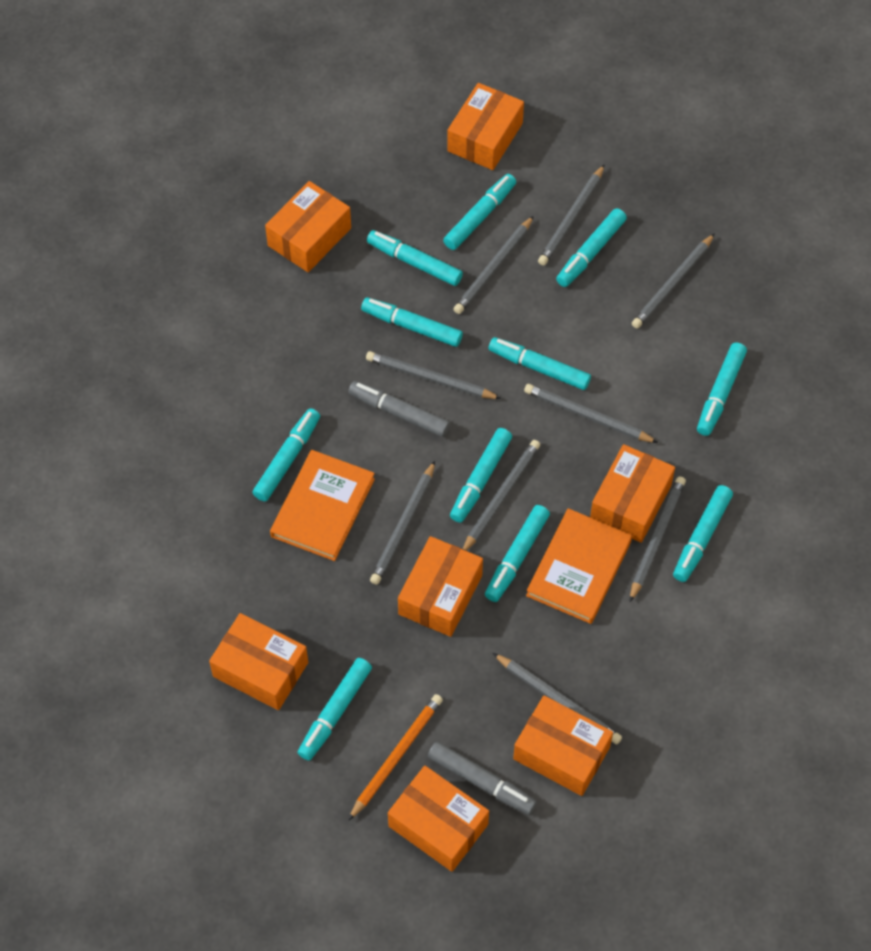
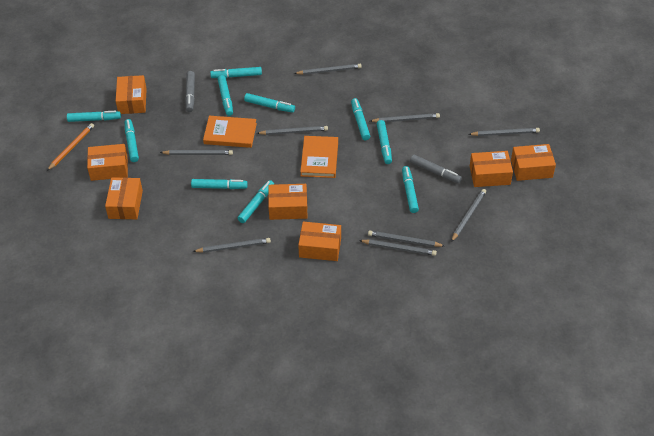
turquoise marker: 11 -> 10

